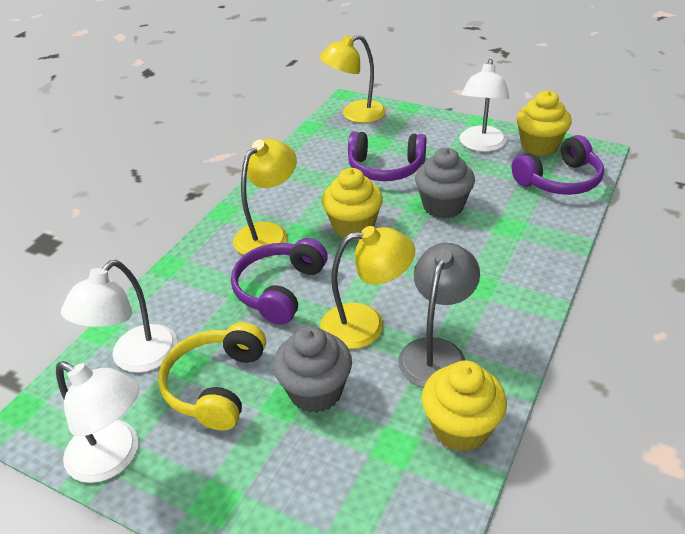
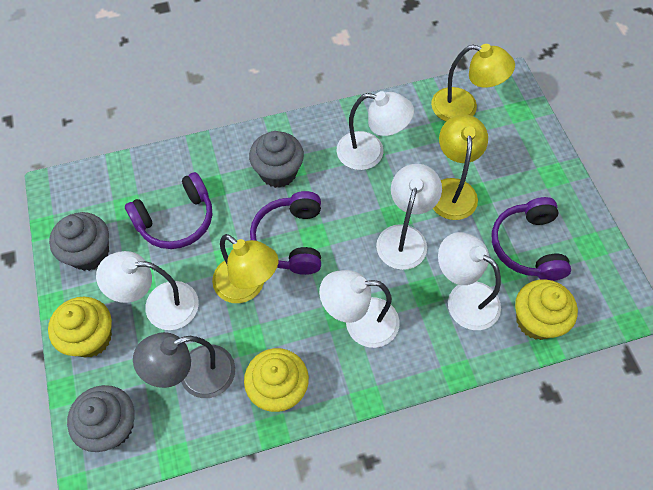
grey cupcake: 2 -> 3
white lamp: 3 -> 5
yellow headphones: 1 -> 0

